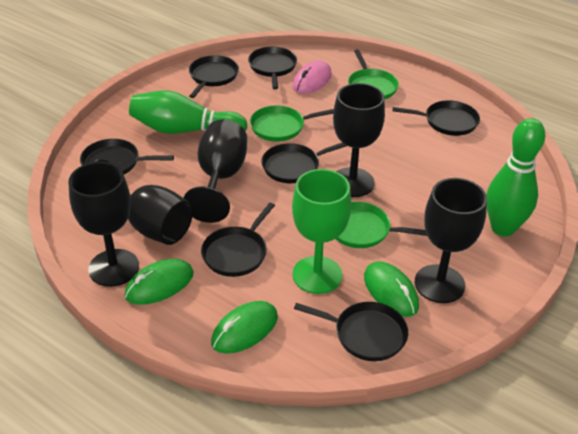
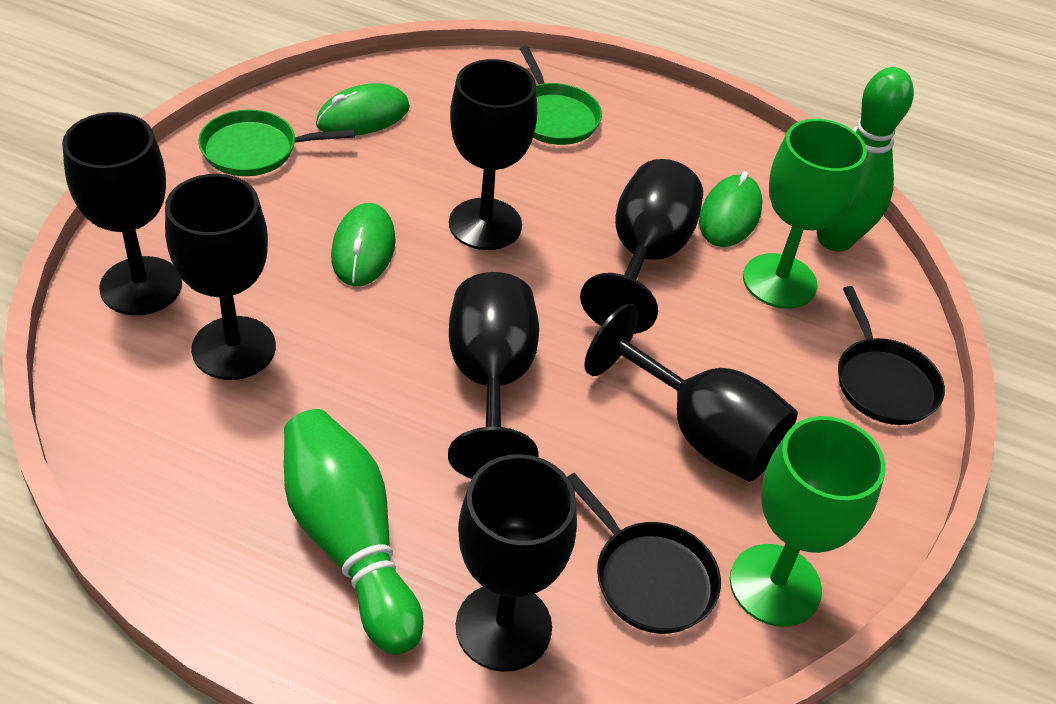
black goblet: 5 -> 7
black pan: 7 -> 2
green goblet: 1 -> 2
green pan: 3 -> 2
pink mouse: 1 -> 0

